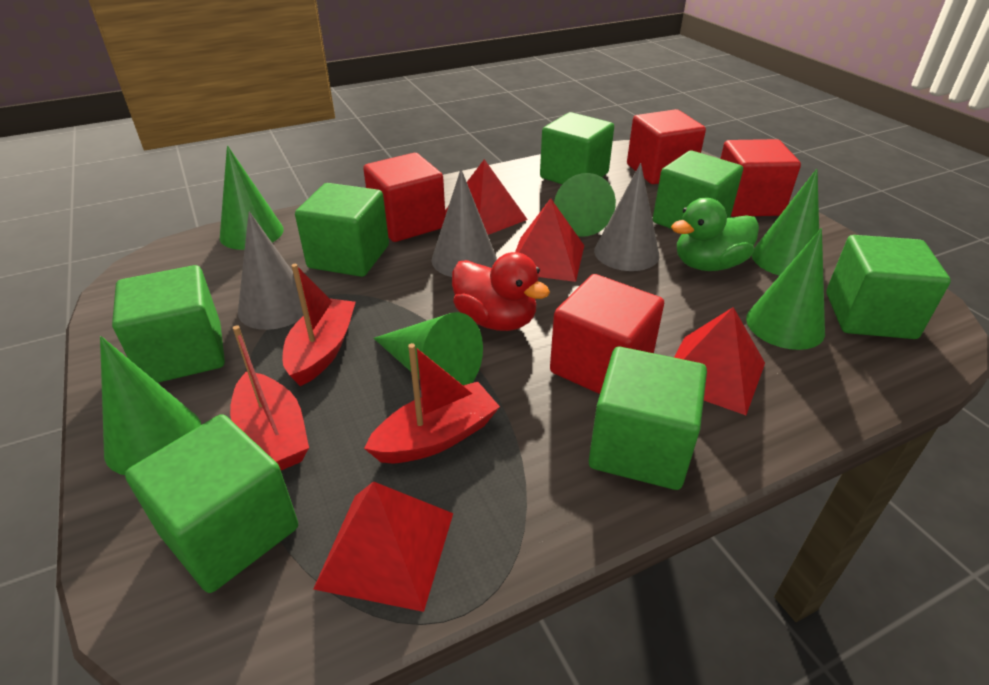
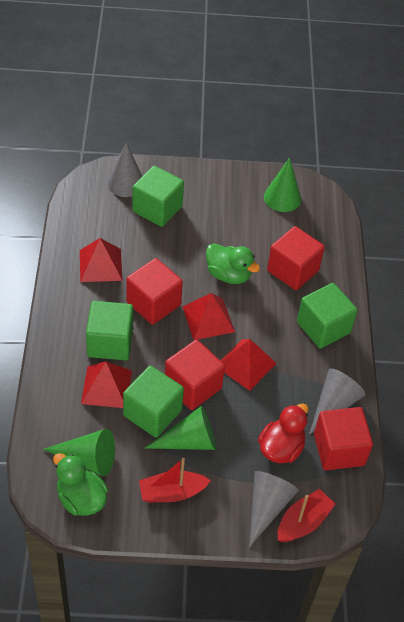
green cone: 6 -> 3
green cube: 7 -> 4
green duck: 1 -> 2
red boat: 3 -> 2

